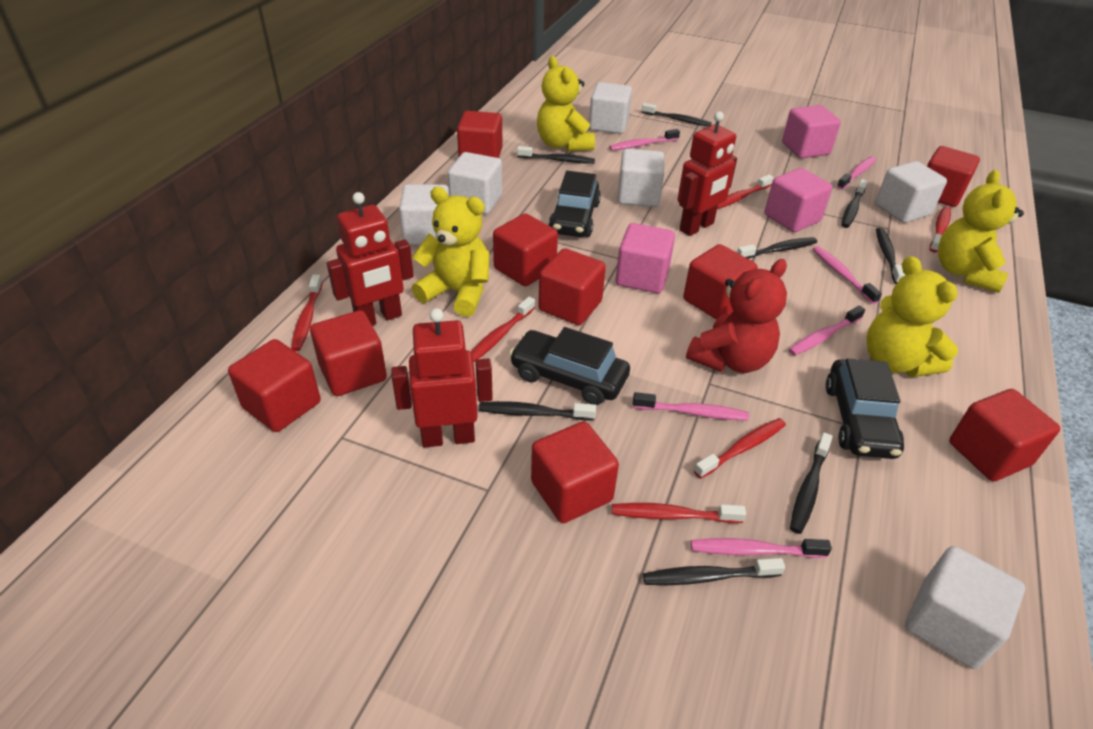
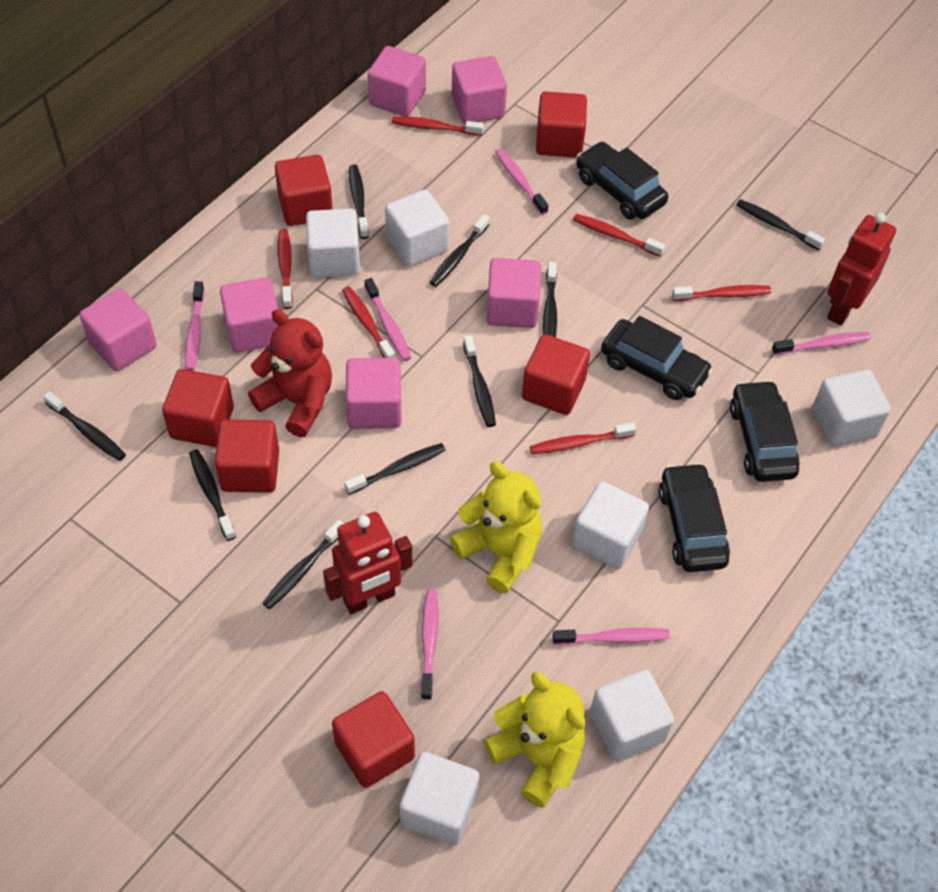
black car: 3 -> 4
black toothbrush: 8 -> 9
pink cube: 3 -> 6
red cube: 9 -> 6
red robot: 3 -> 2
yellow teddy bear: 4 -> 2

